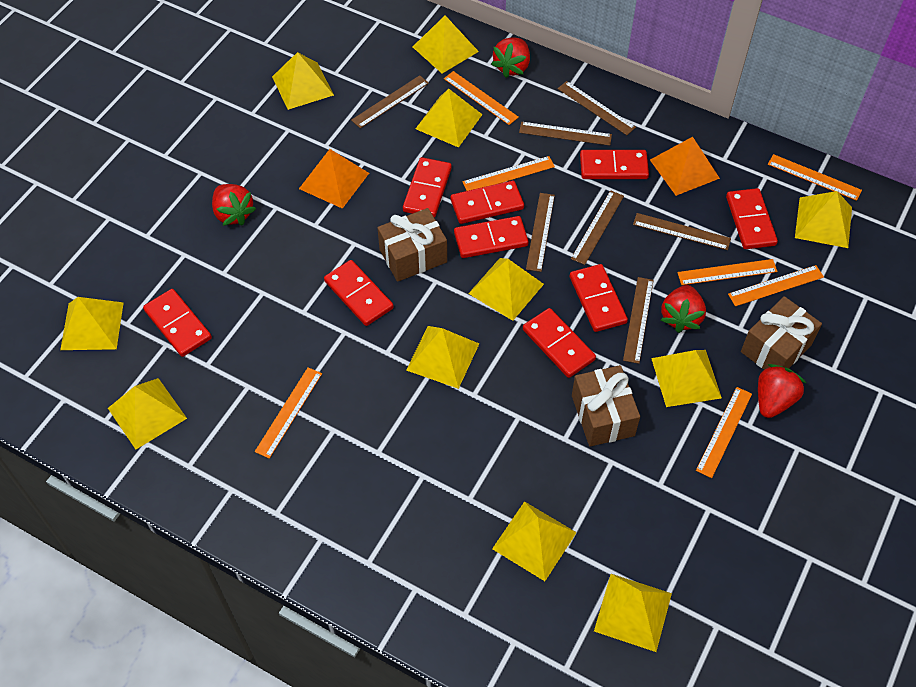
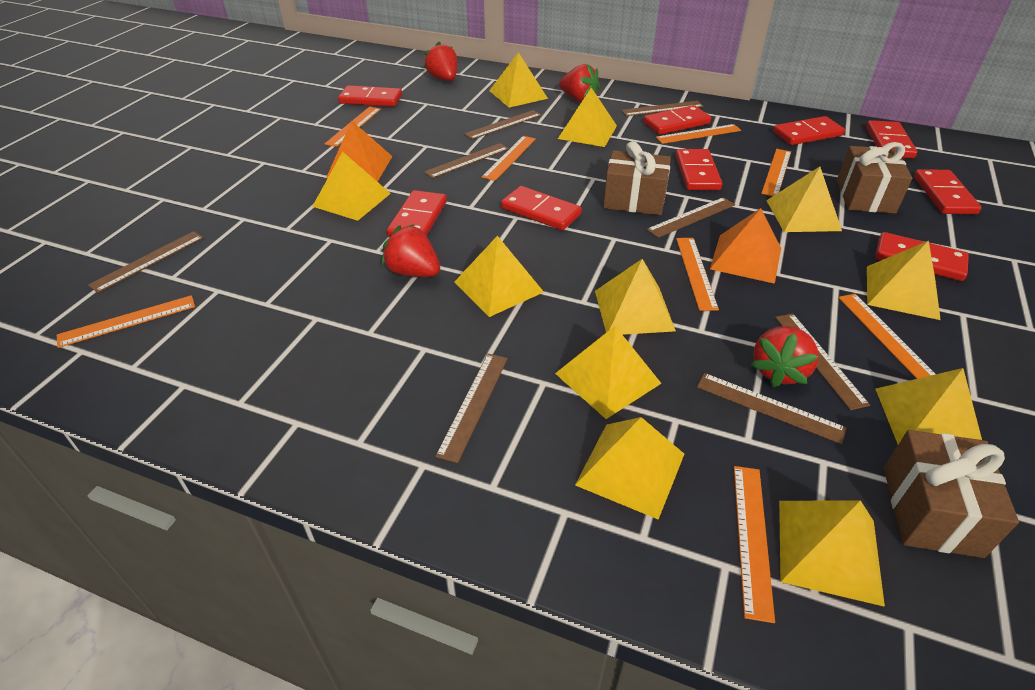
brown ruler: 7 -> 8
orange ruler: 7 -> 8

